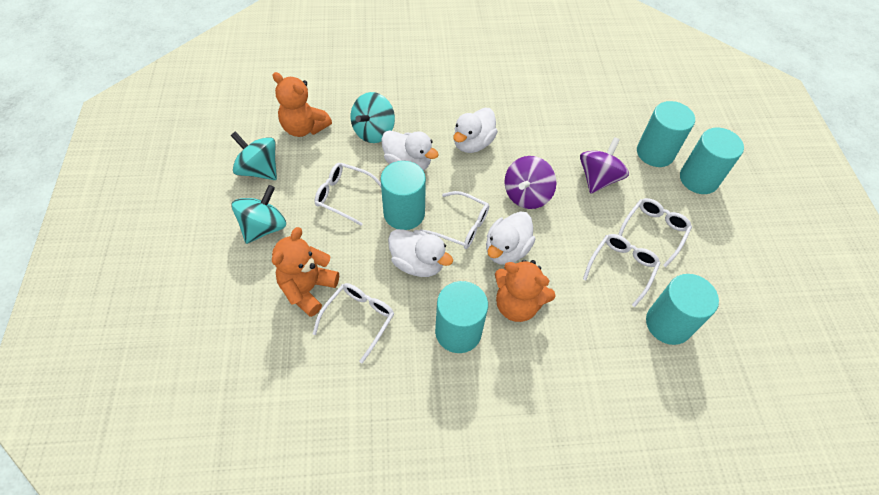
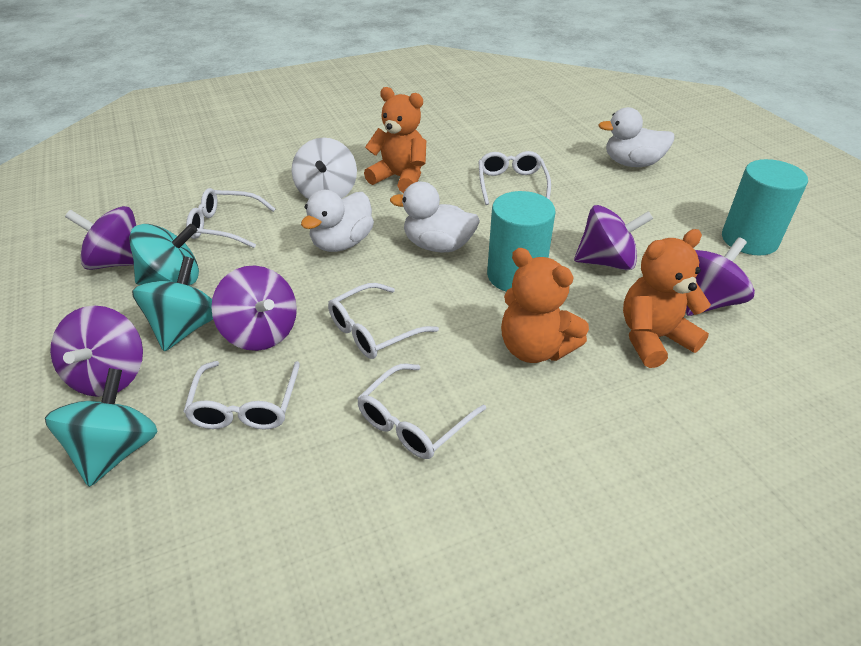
purple spinning top: 2 -> 5
turquoise cylinder: 5 -> 2
white duck: 4 -> 3
white spinning top: 0 -> 1

